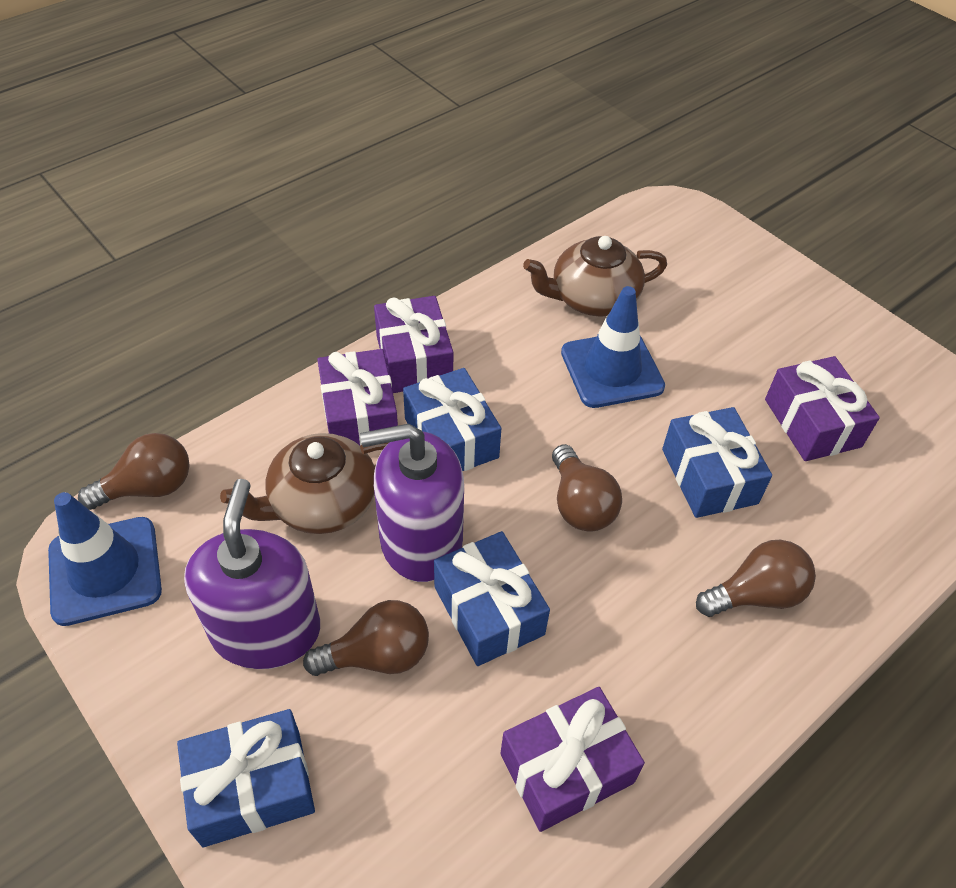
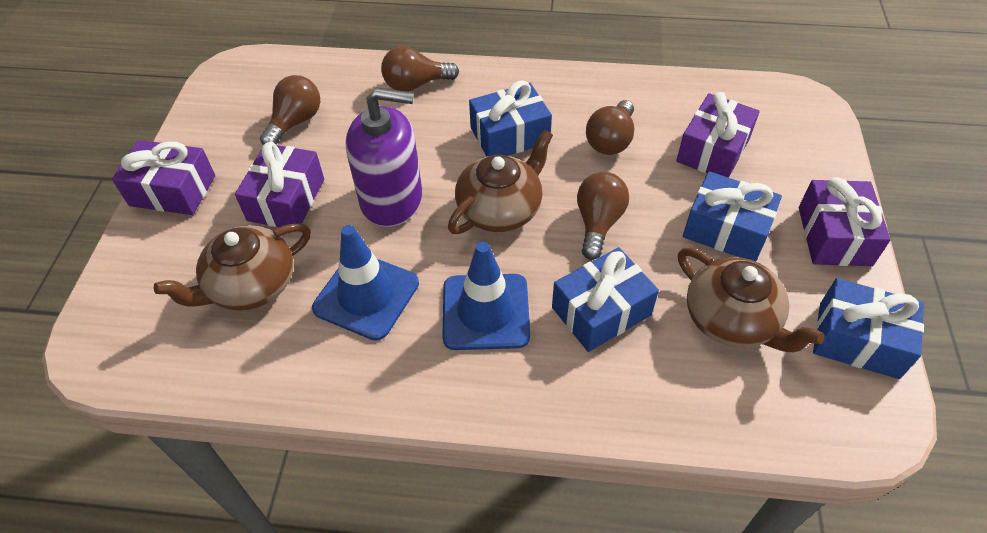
brown teapot: 2 -> 3
purple soap dispenser: 2 -> 1

